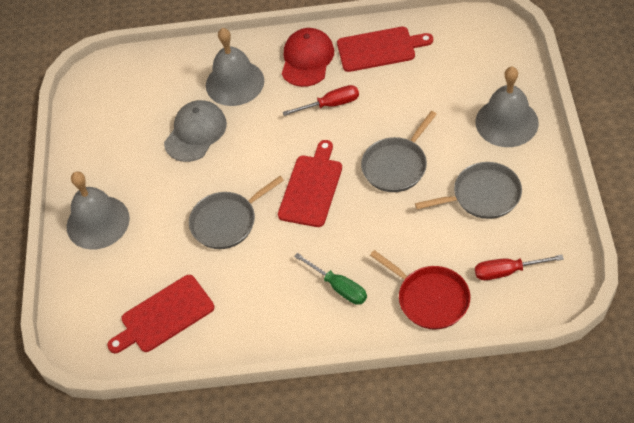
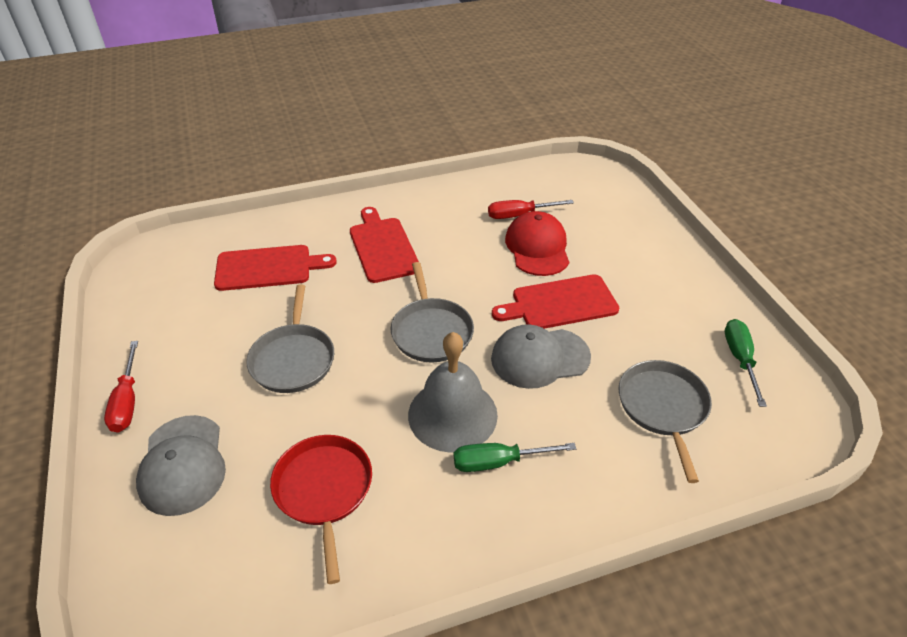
green screwdriver: 1 -> 2
grey bell: 3 -> 1
grey cap: 1 -> 2

